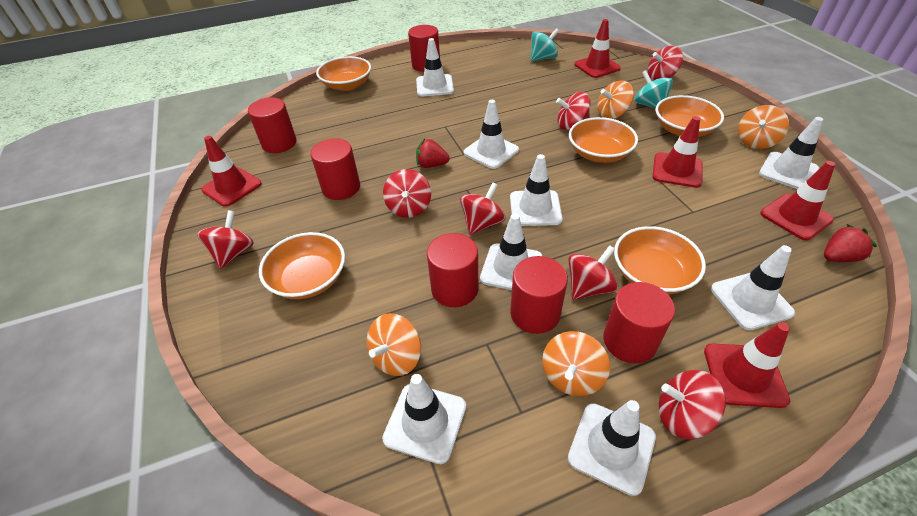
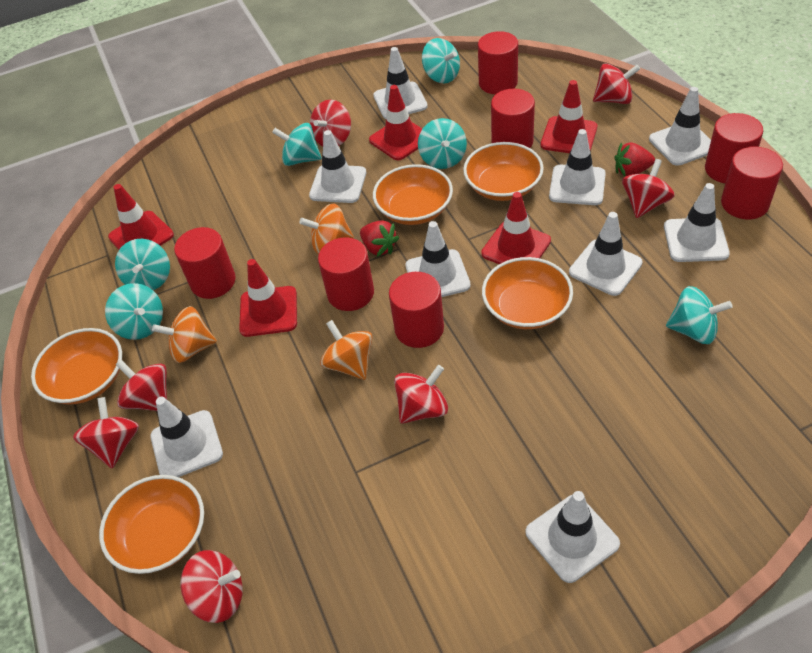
orange spinning top: 4 -> 3
red cylinder: 6 -> 7
turquoise spinning top: 2 -> 6
white traffic cone: 8 -> 9

